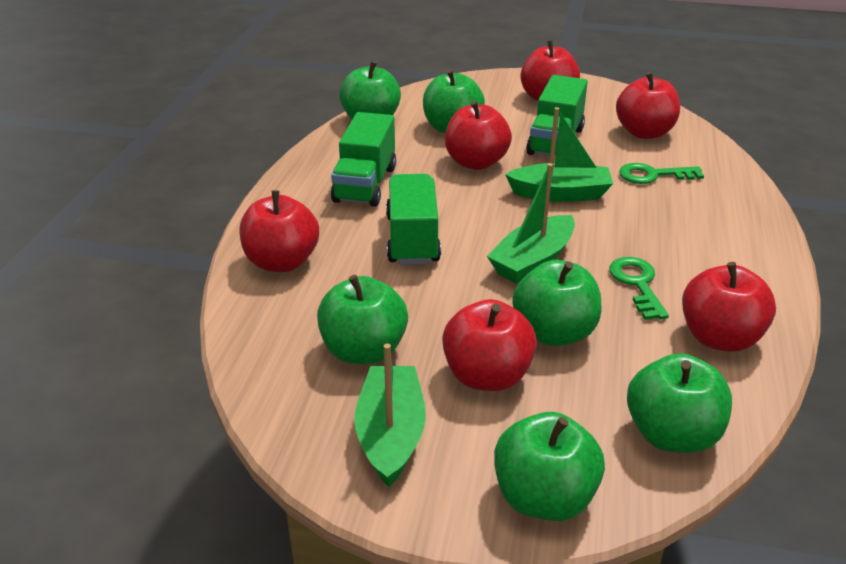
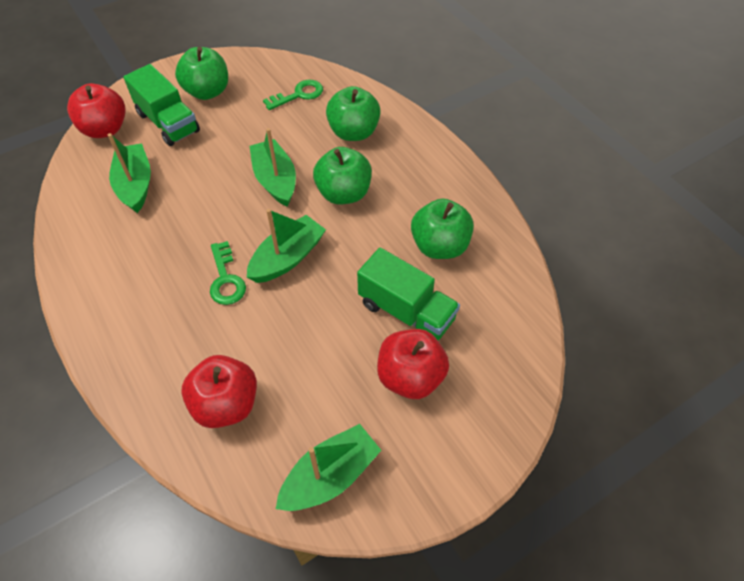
green apple: 6 -> 4
green boat: 3 -> 4
green truck: 3 -> 2
red apple: 6 -> 3

